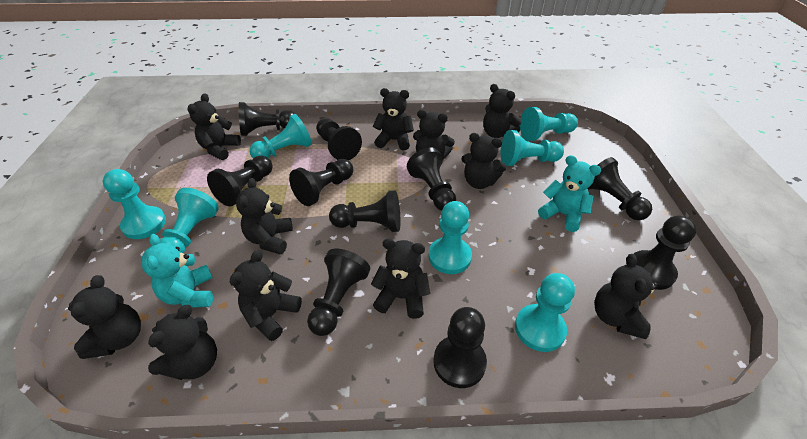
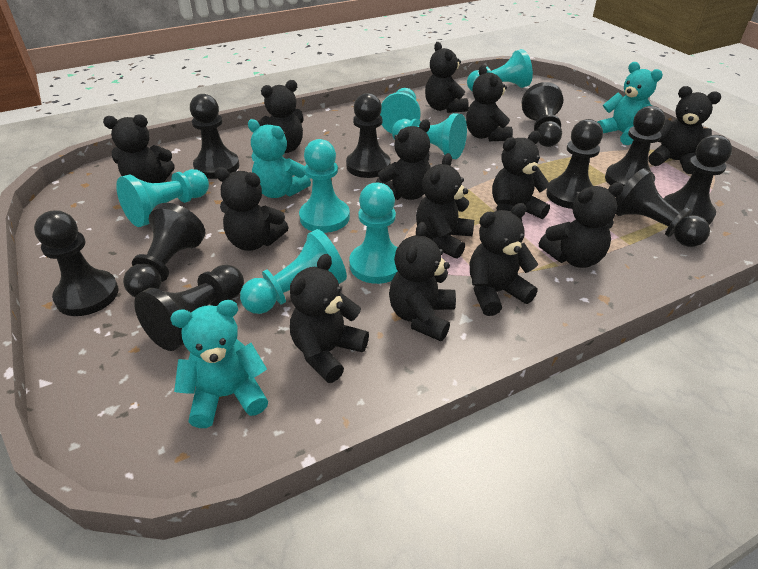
black teddy bear: 11 -> 13
turquoise teddy bear: 2 -> 3

